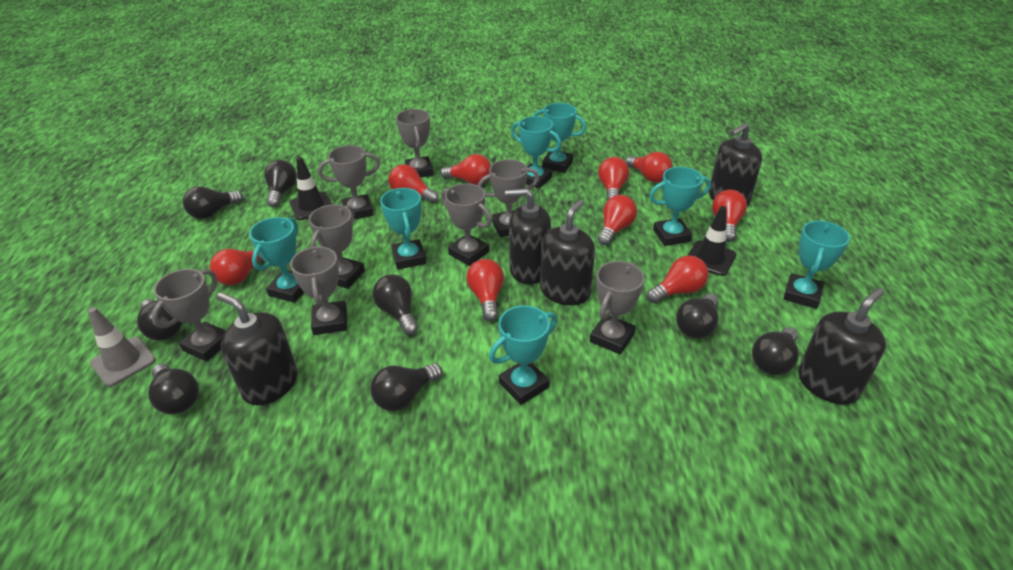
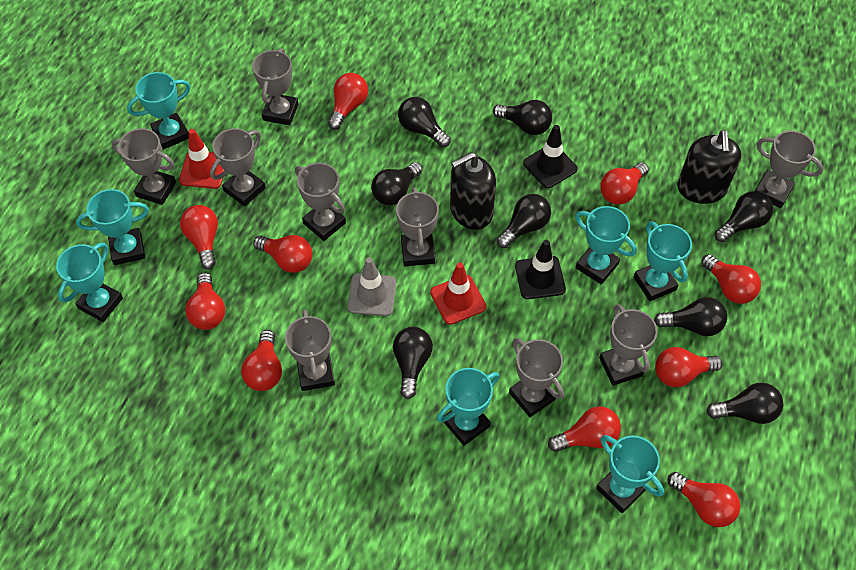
black soap dispenser: 5 -> 2
grey trophy: 8 -> 9
red light bulb: 9 -> 10
red traffic cone: 0 -> 2

